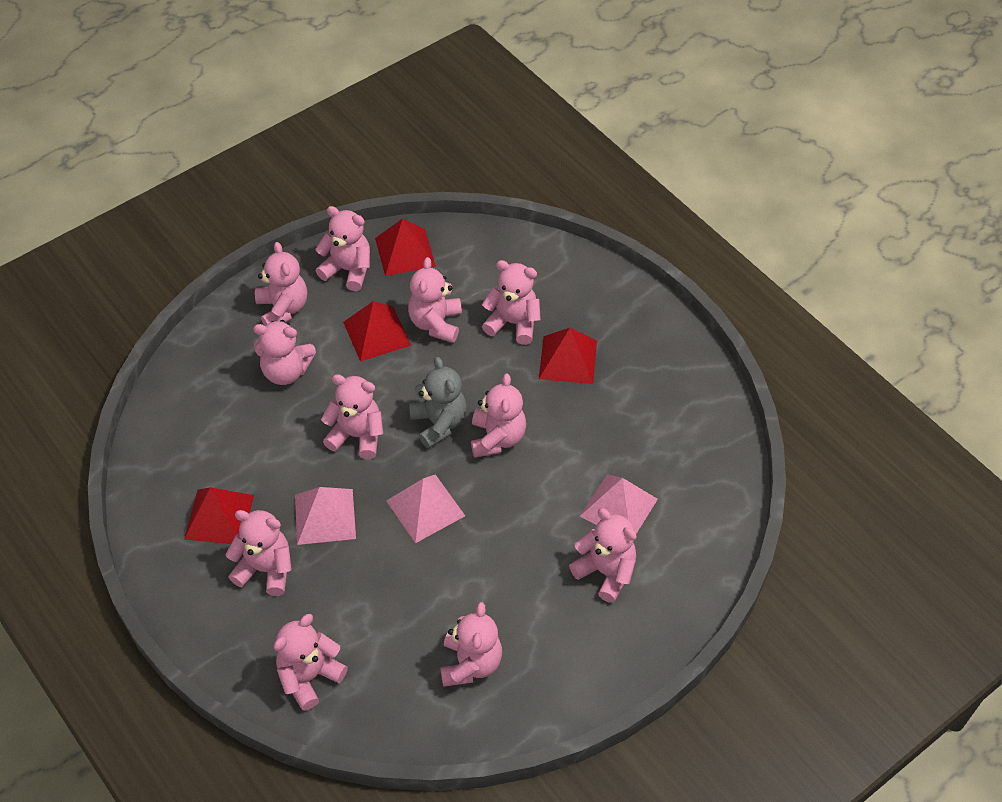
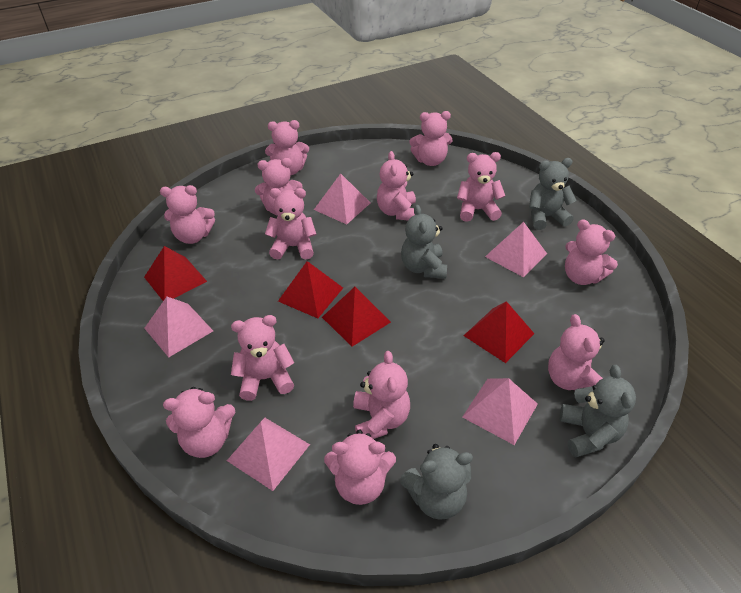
grey teddy bear: 1 -> 4
pink pyramid: 3 -> 5
pink teddy bear: 11 -> 13

